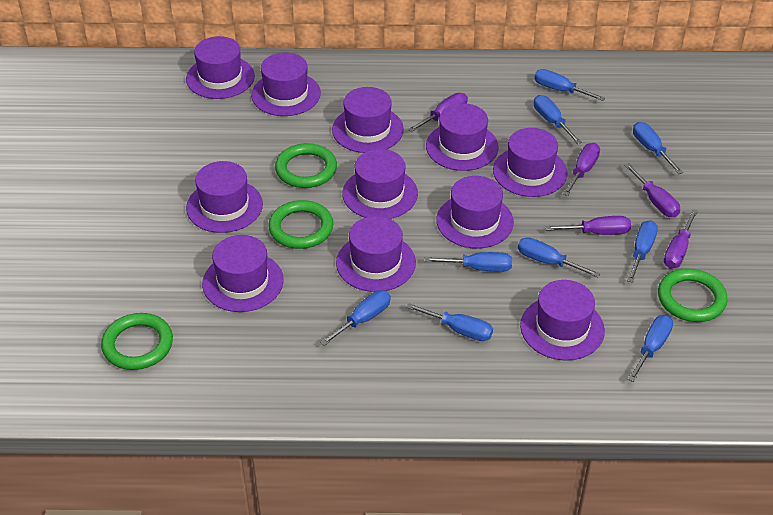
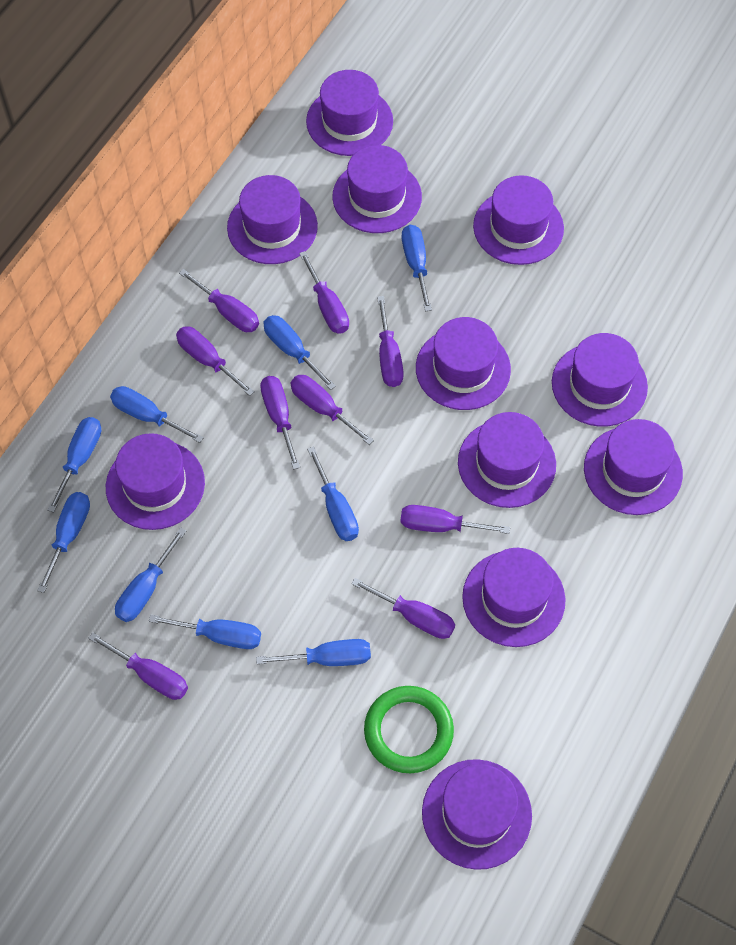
green ring: 4 -> 1
purple screwdriver: 5 -> 9

